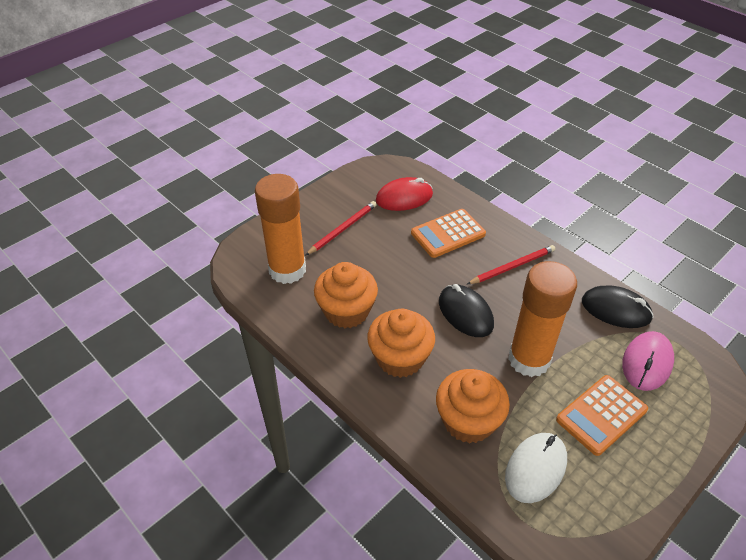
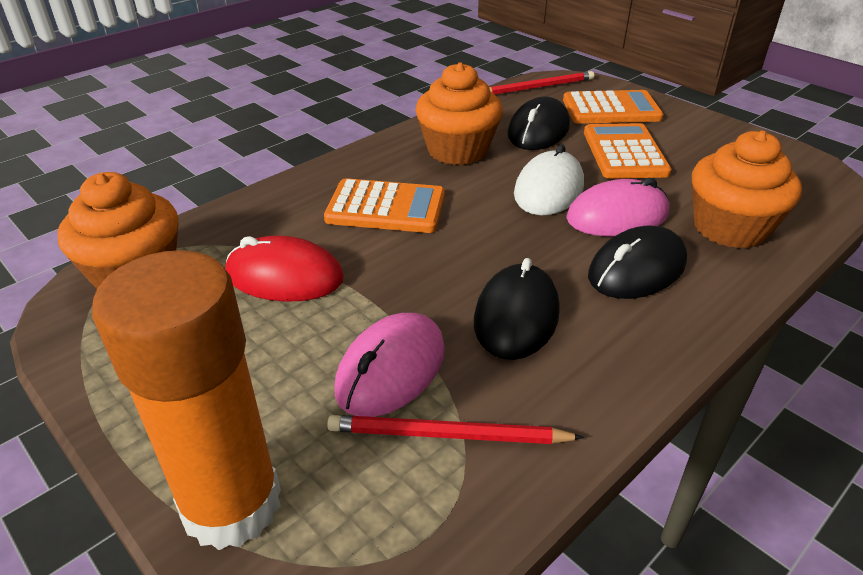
black mouse: 2 -> 3
orange calculator: 2 -> 3
orange glue stick: 2 -> 1
pink mouse: 1 -> 2

